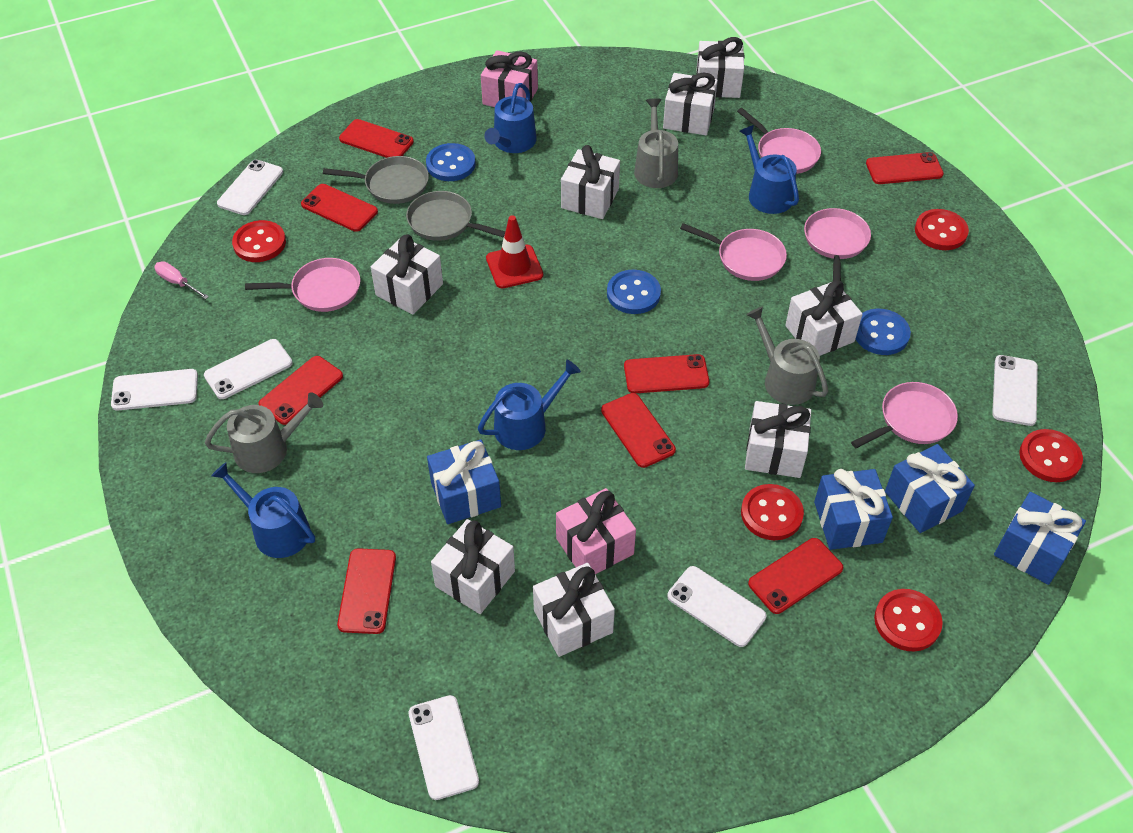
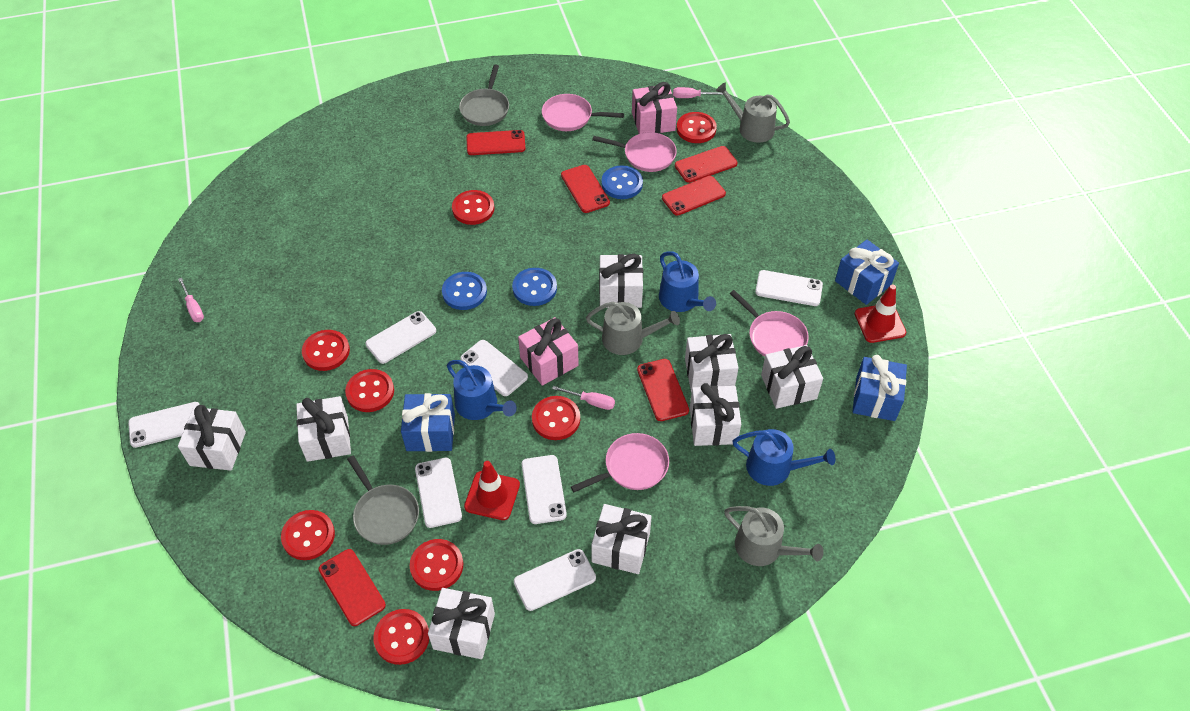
blue gift: 4 -> 3
blue watering can: 4 -> 3
pink pan: 5 -> 4
pink screwdriver: 1 -> 3
red button: 5 -> 8
red phone: 8 -> 6
red traffic cone: 1 -> 2
white phone: 6 -> 7

